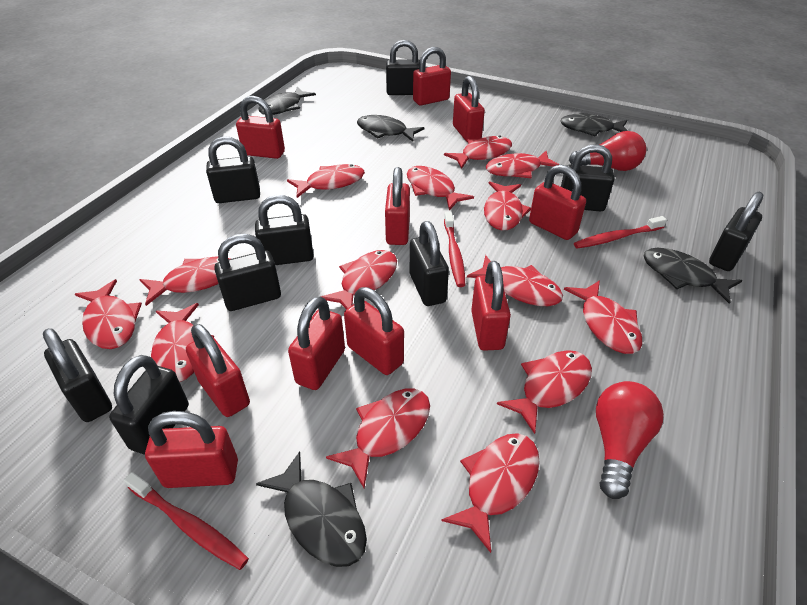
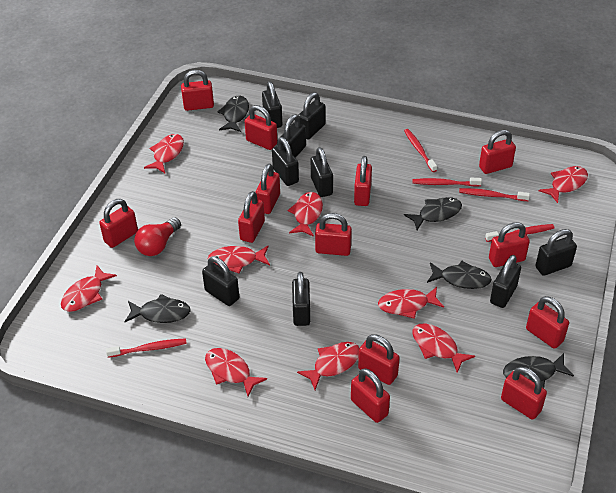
red fish: 14 -> 9
red light bulb: 2 -> 1
red padlock: 10 -> 13
red toothbrush: 3 -> 5

